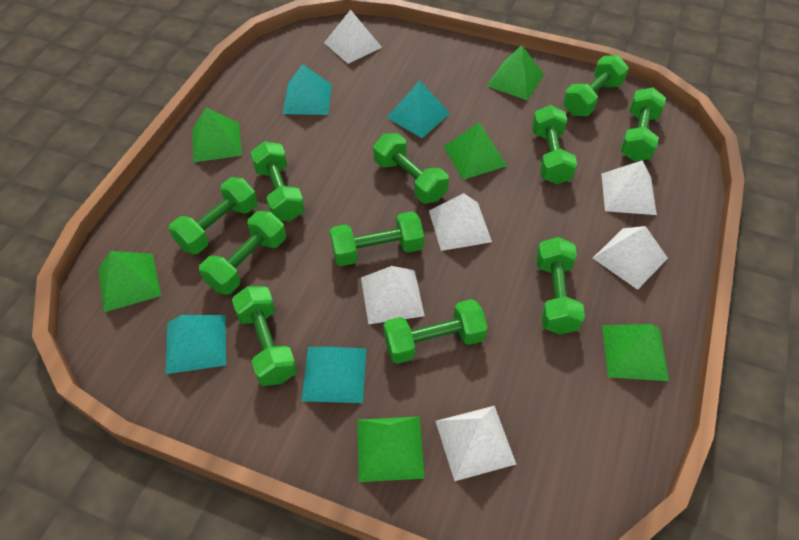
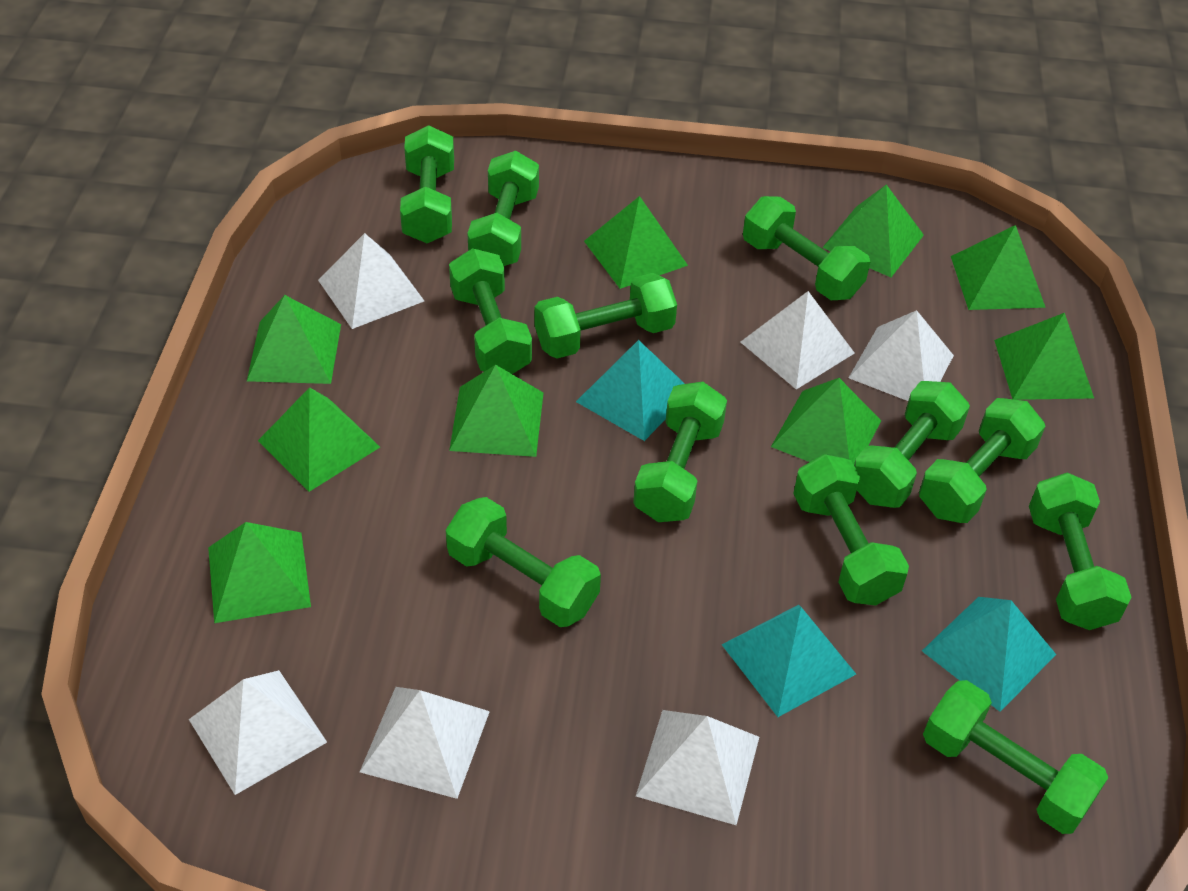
green dumbbell: 11 -> 12
green pyramid: 6 -> 9
turquoise pyramid: 4 -> 3

